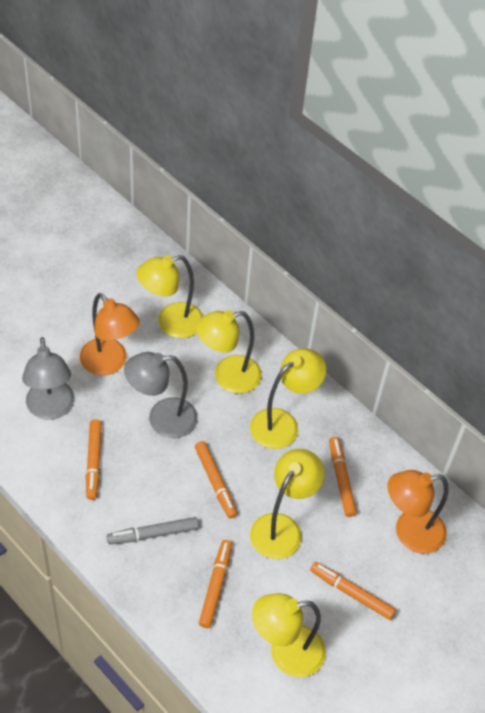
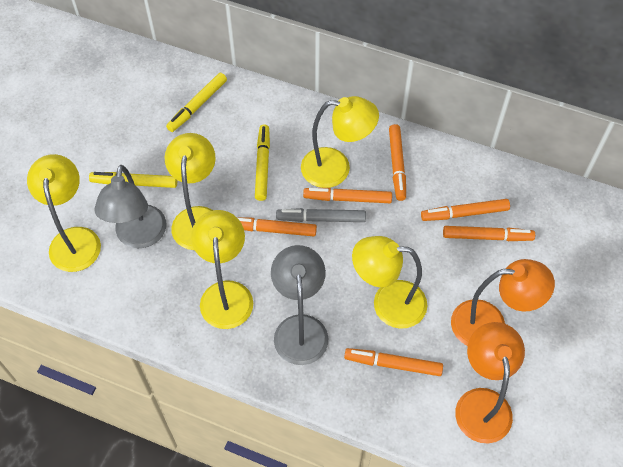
orange marker: 5 -> 6
yellow marker: 0 -> 3

